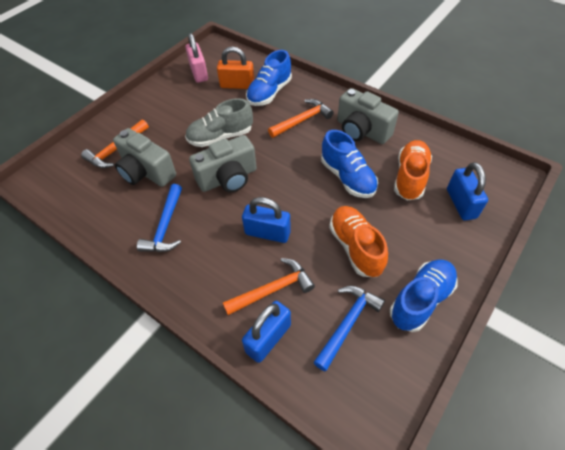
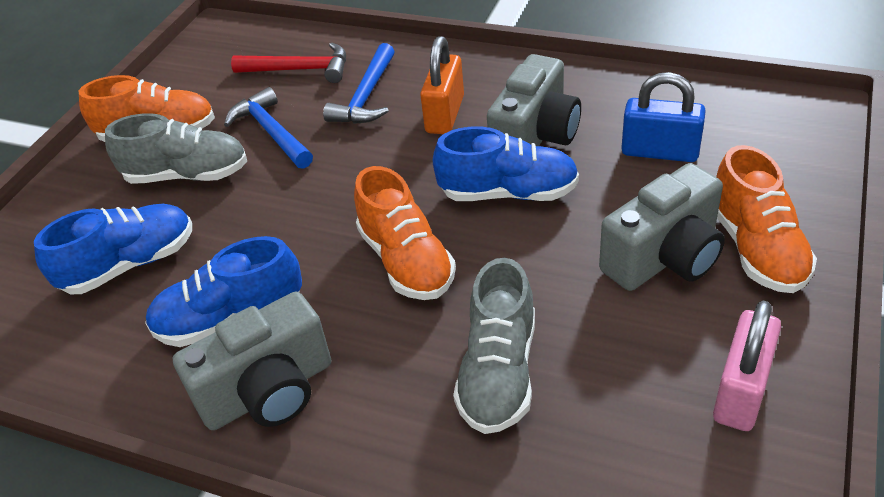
blue padlock: 3 -> 1
grey shoe: 1 -> 2
orange hammer: 3 -> 0
orange shoe: 2 -> 3
red hammer: 0 -> 1

